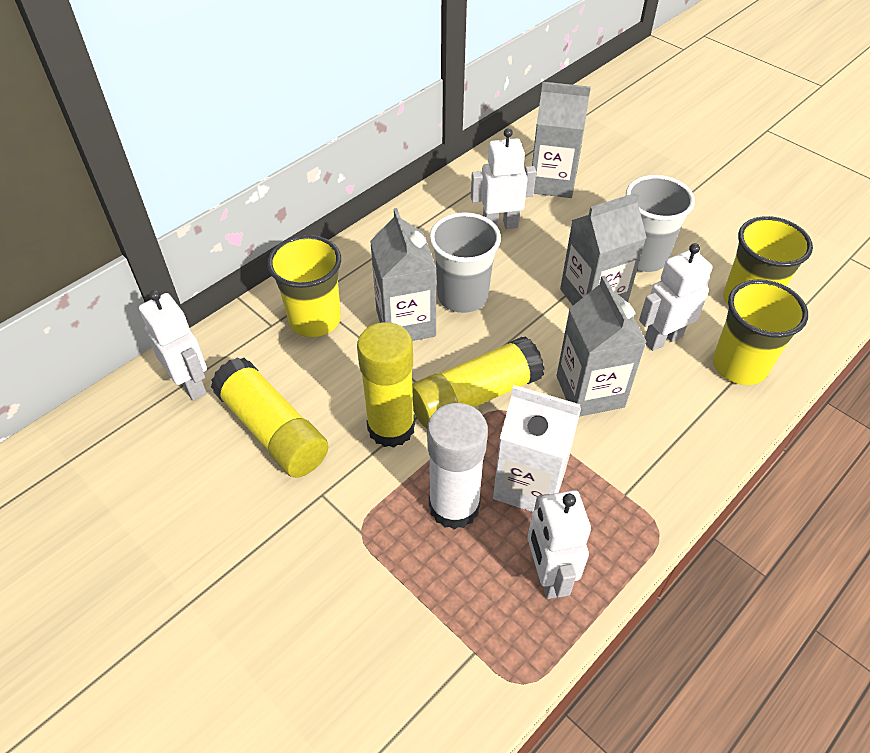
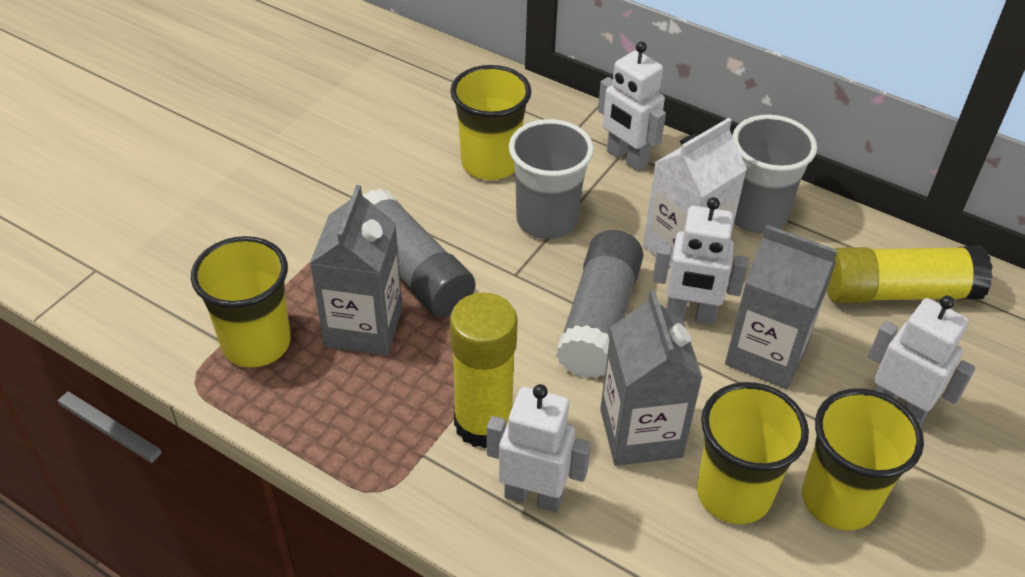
grey carton: 4 -> 3
grey glue stick: 0 -> 2
white glue stick: 1 -> 0
yellow cup: 3 -> 4
yellow glue stick: 3 -> 2

